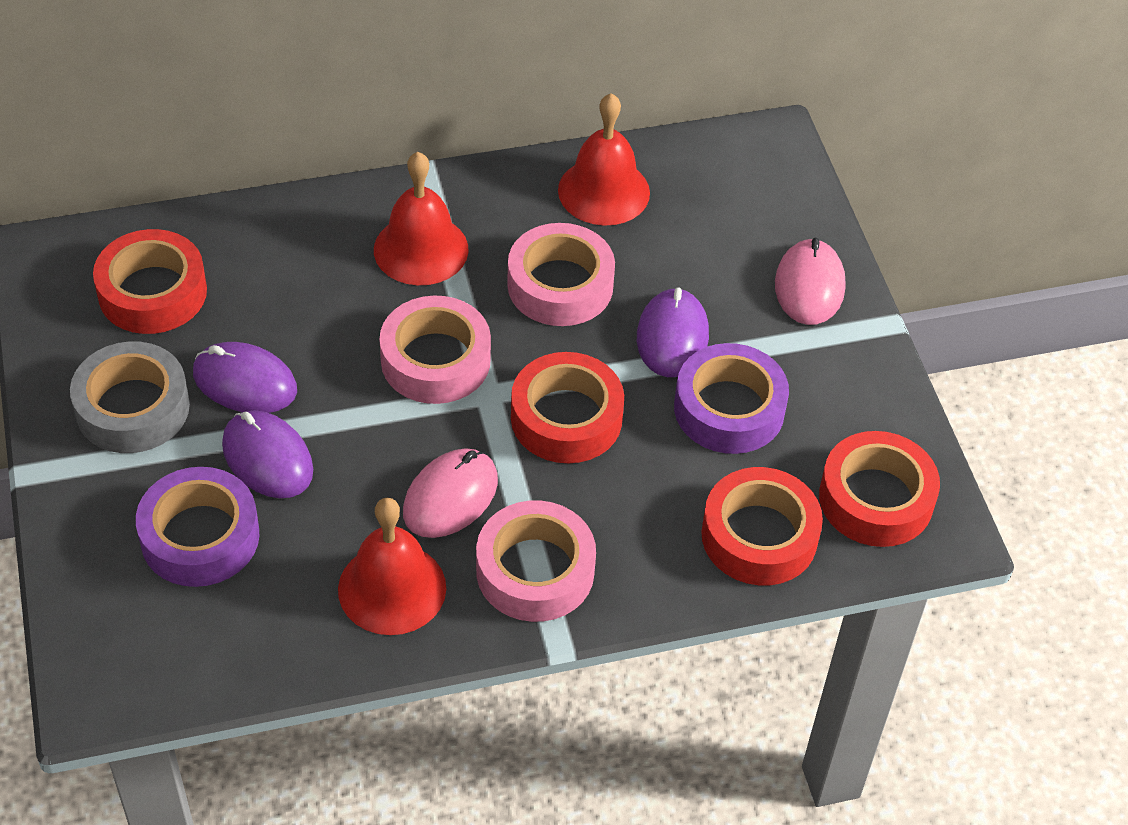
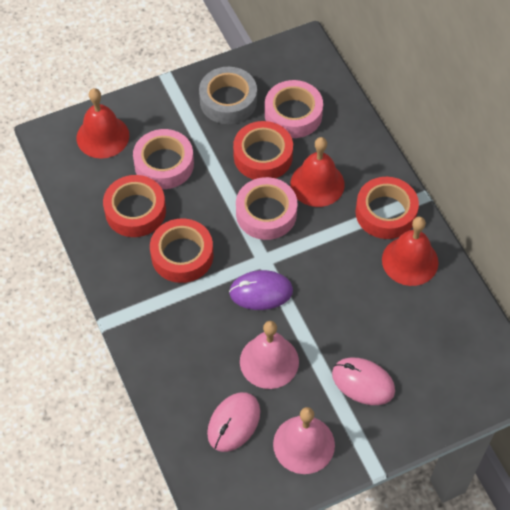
pink bell: 0 -> 2
purple mouse: 3 -> 1
purple tape: 2 -> 0

